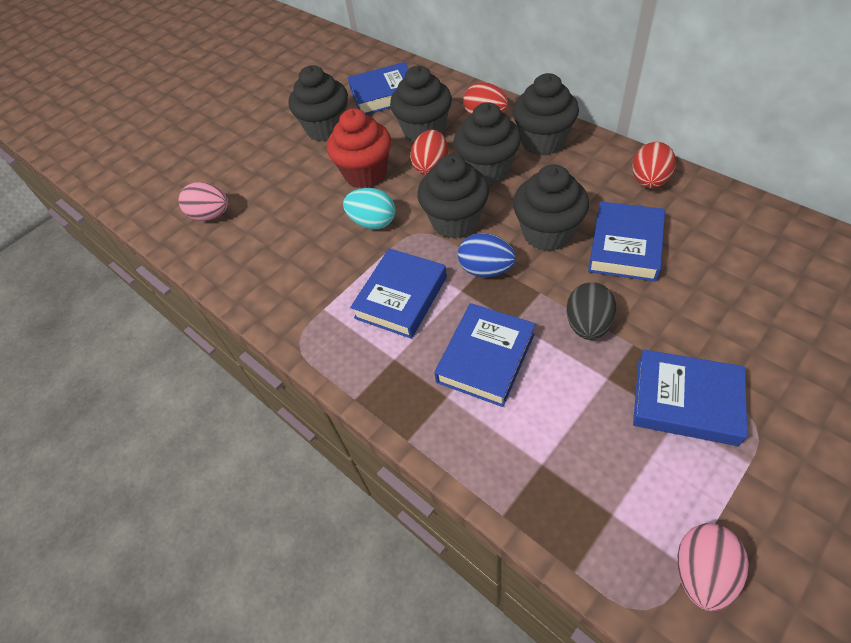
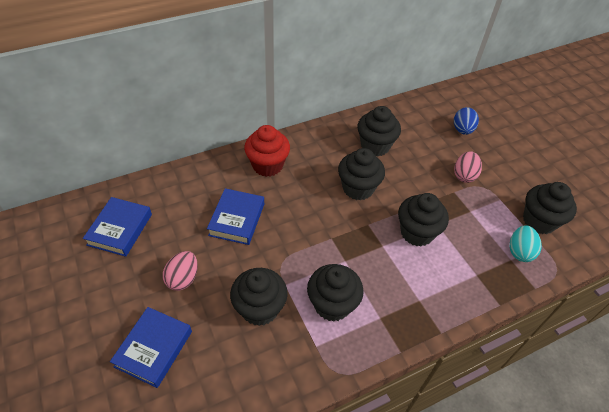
black egg: 1 -> 0
blue book: 5 -> 3
red egg: 3 -> 0

